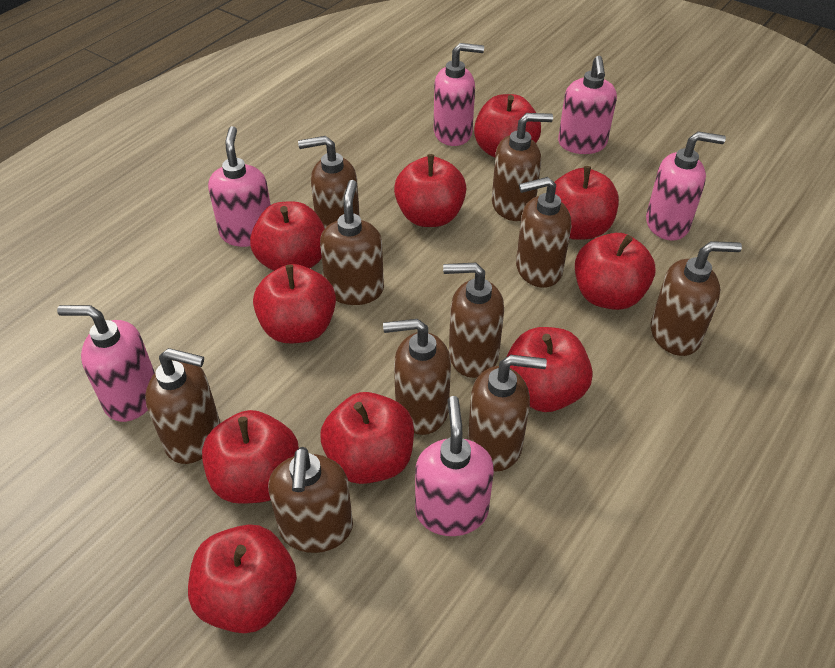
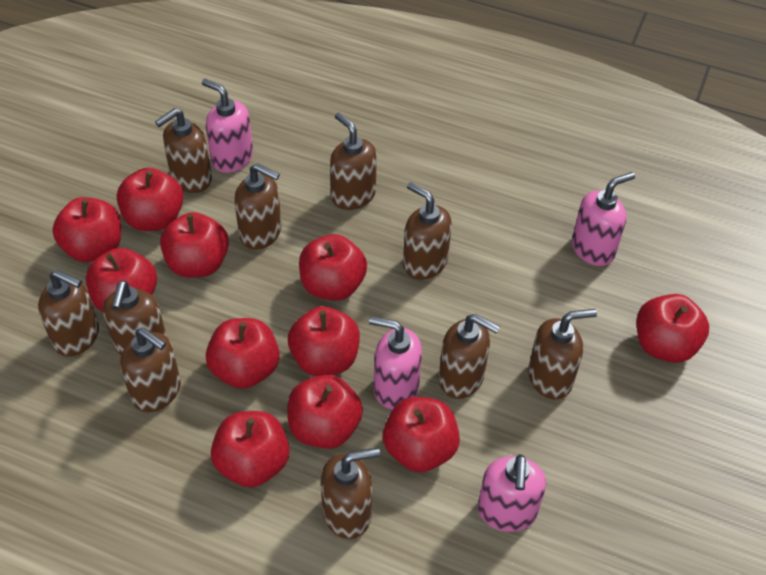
pink soap dispenser: 6 -> 4
red apple: 10 -> 11

